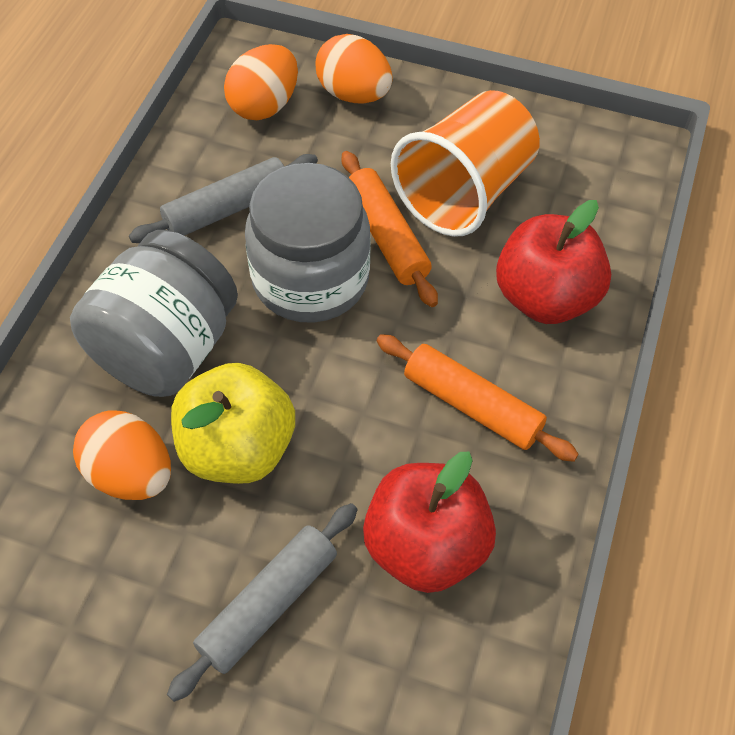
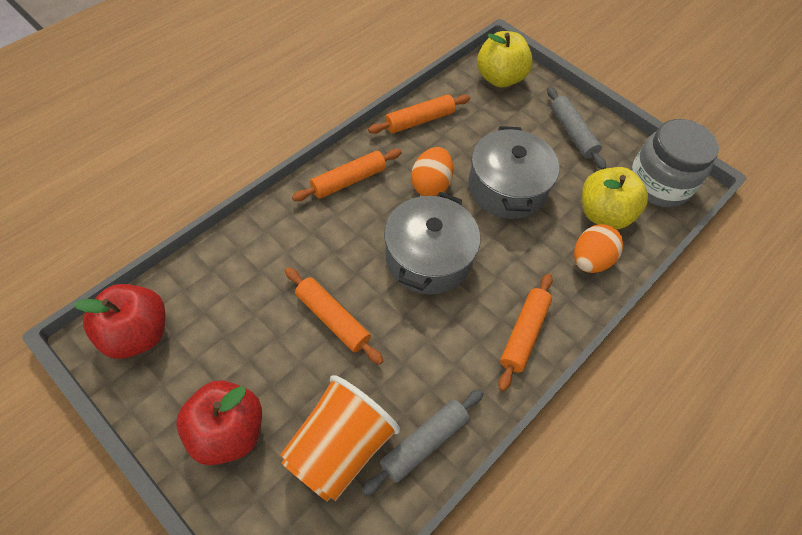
grey jar: 2 -> 1
grey pot: 0 -> 2
orange egg: 3 -> 2
orange rolling pin: 2 -> 4
yellow apple: 1 -> 2

